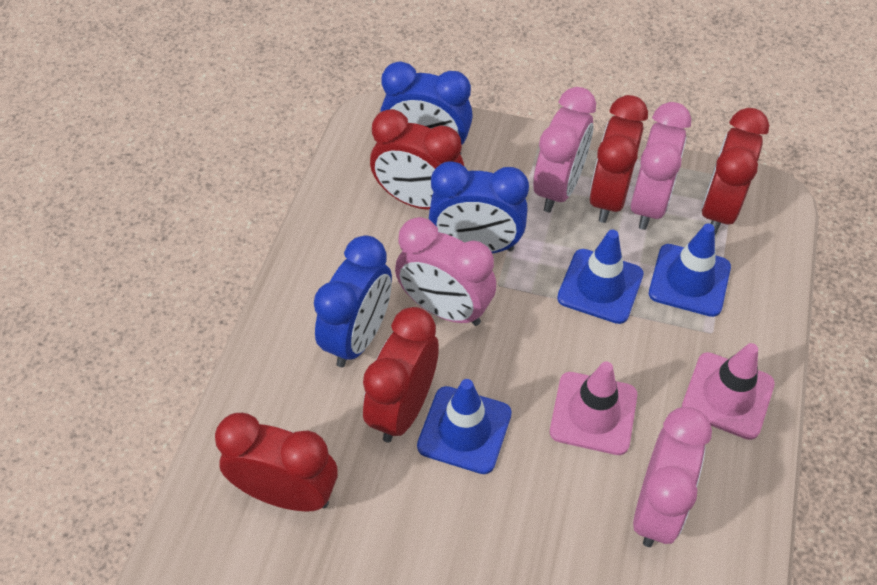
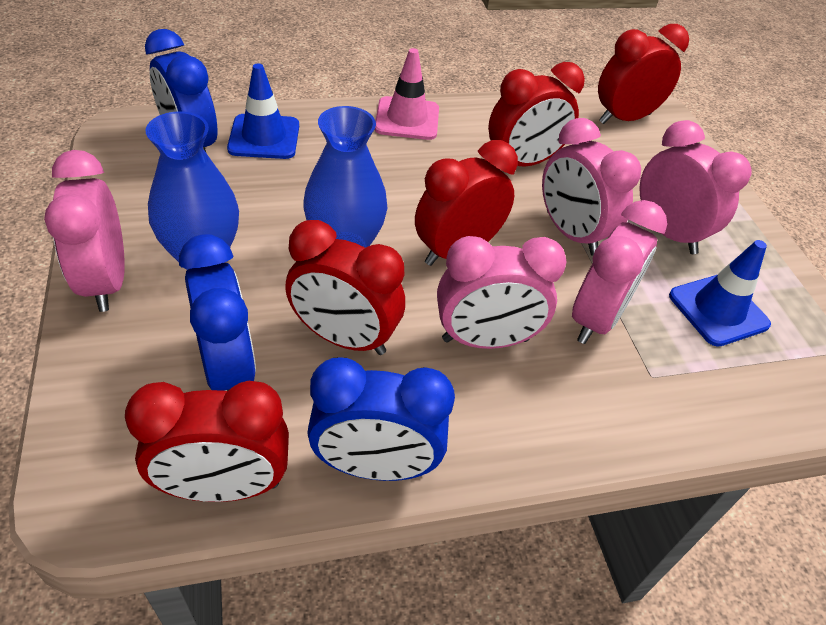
blue traffic cone: 3 -> 2
blue vase: 0 -> 2
pink clock: 4 -> 5
pink traffic cone: 2 -> 1

